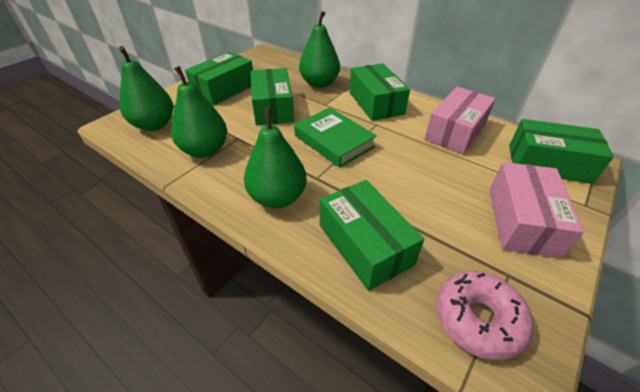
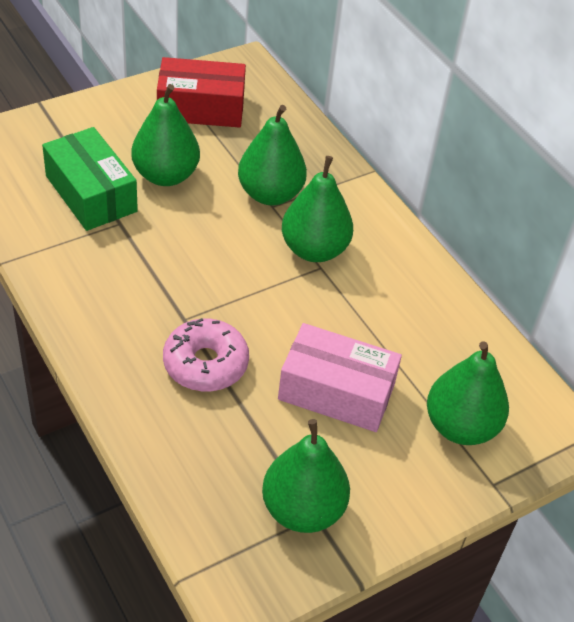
green book: 1 -> 0
green box: 5 -> 1
green pear: 4 -> 5
pink box: 2 -> 1
red box: 0 -> 1

